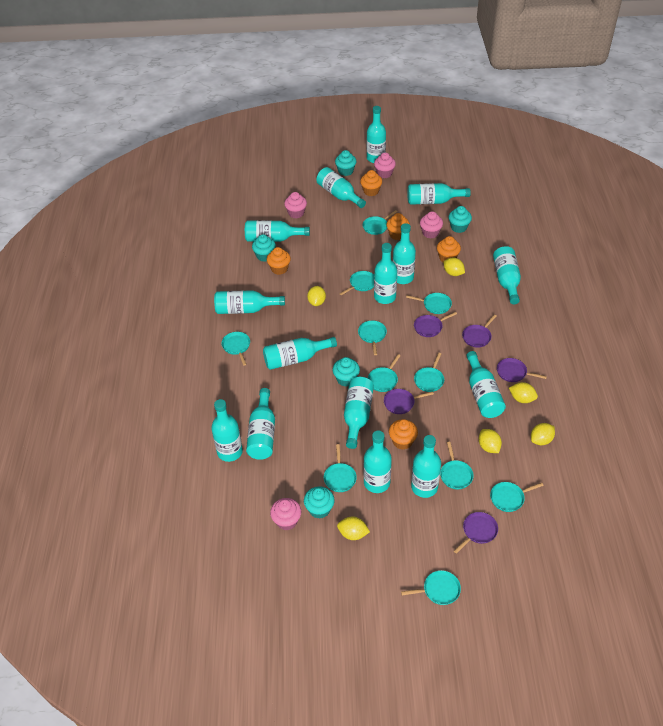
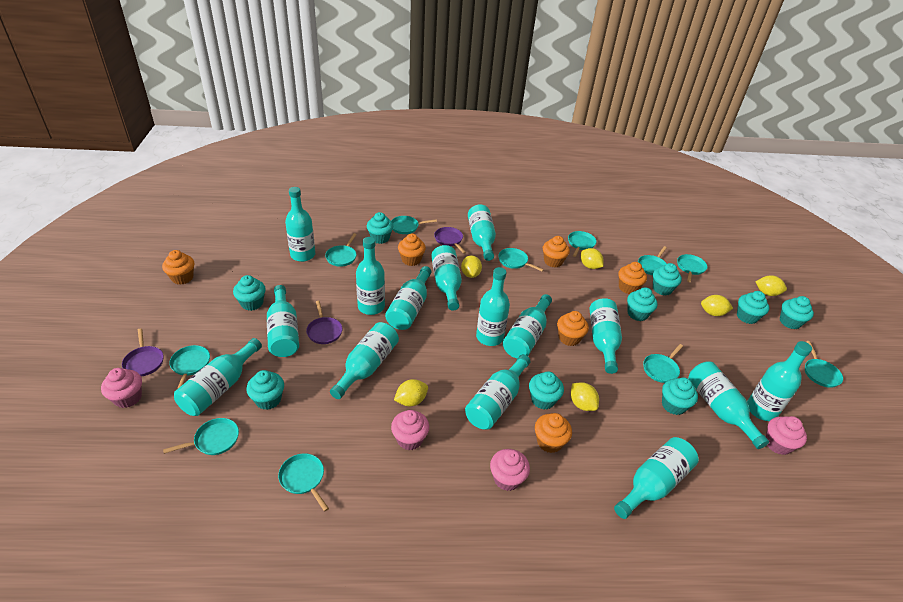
orange cupcake: 5 -> 6
purple pan: 5 -> 3
turquoise cupcake: 5 -> 9

